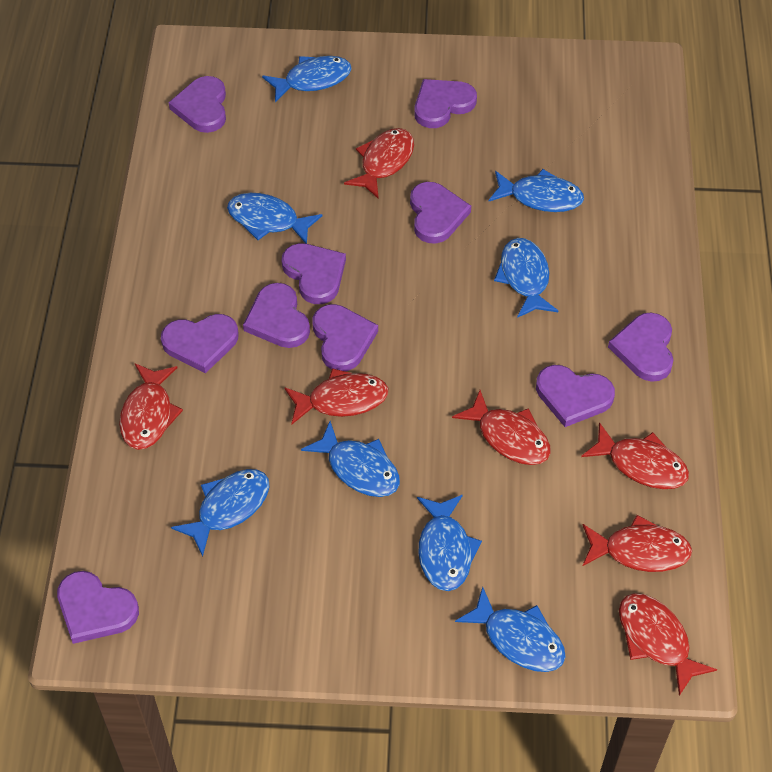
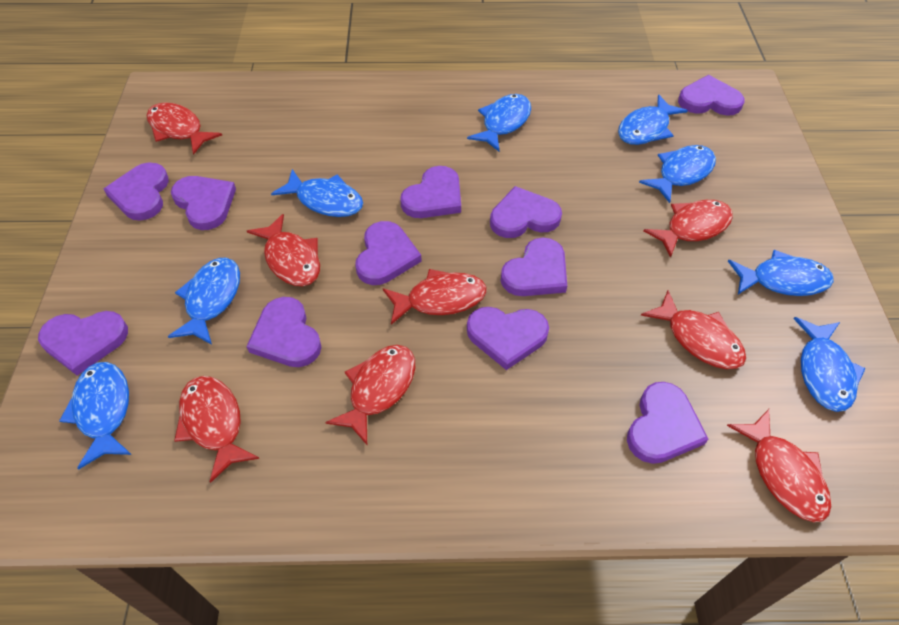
purple heart: 10 -> 11
red fish: 7 -> 8

